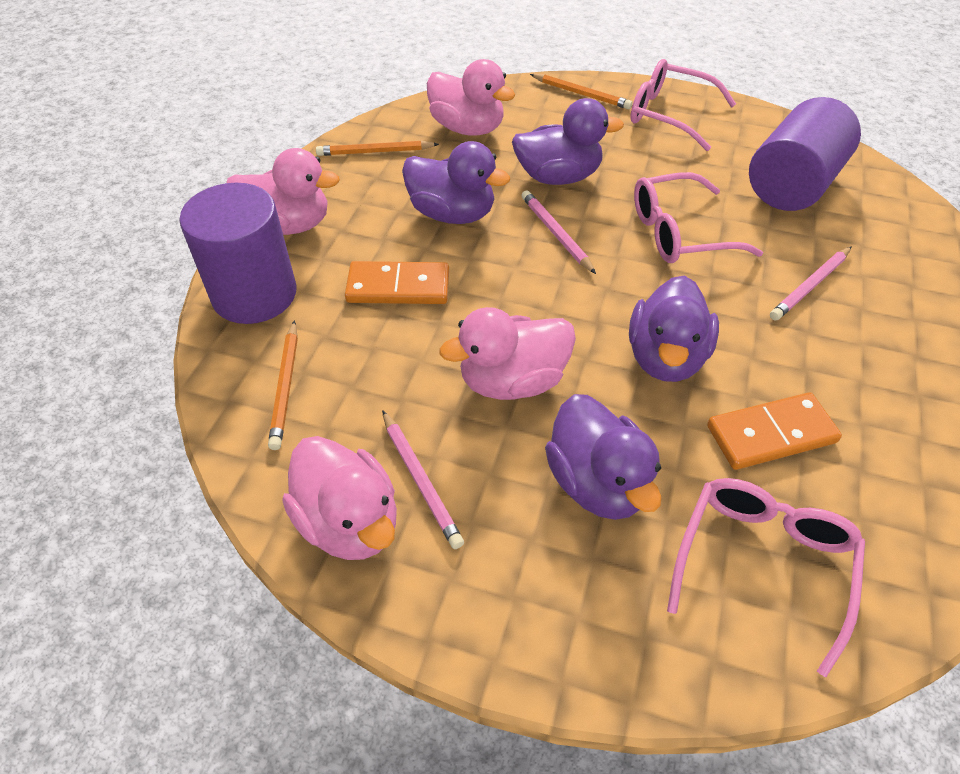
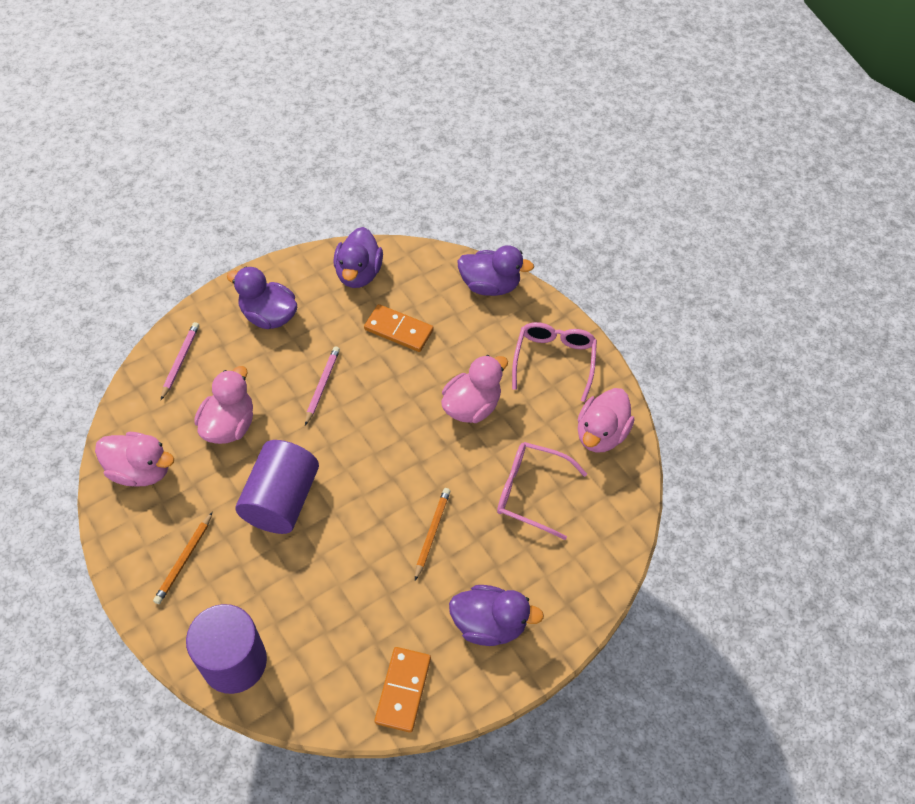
orange pencil: 3 -> 2
pink glasses: 3 -> 2
pink pencil: 3 -> 2

